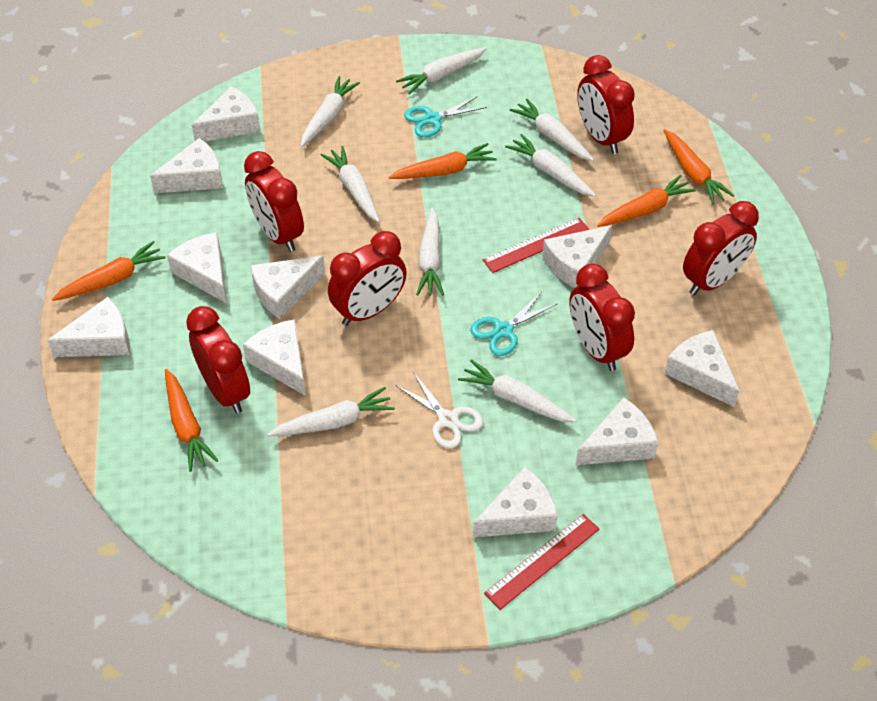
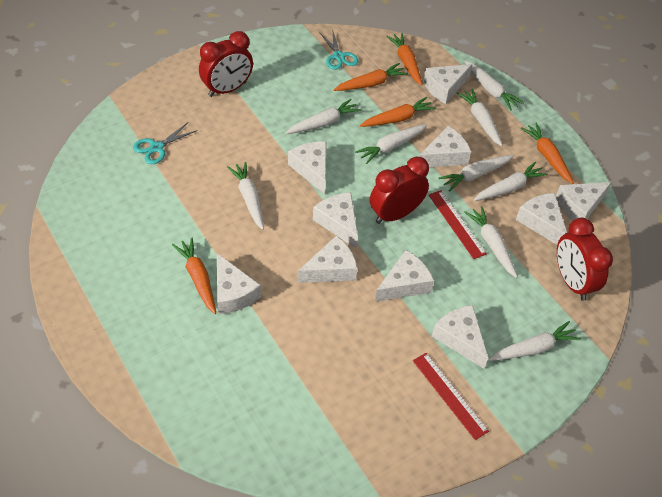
red clock: 6 -> 3
white carrot: 8 -> 9
white scissors: 1 -> 0

